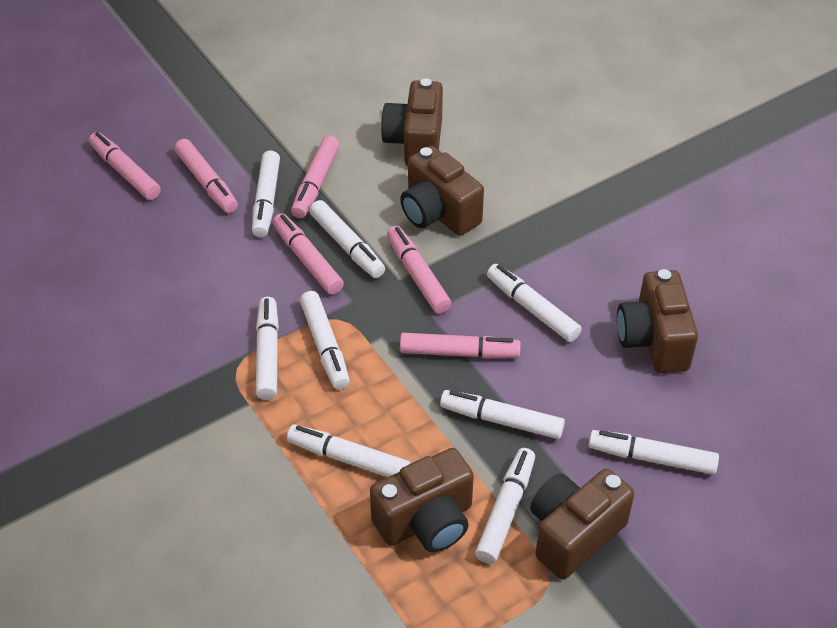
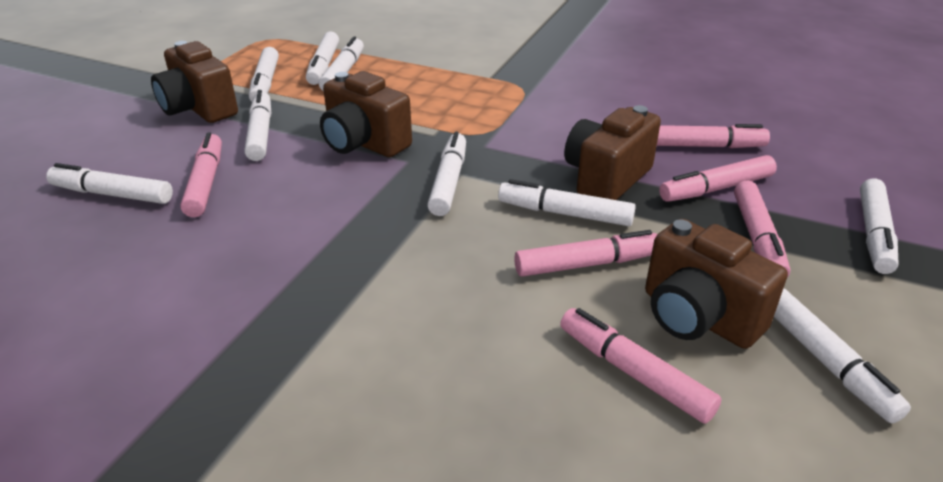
brown camera: 5 -> 4

